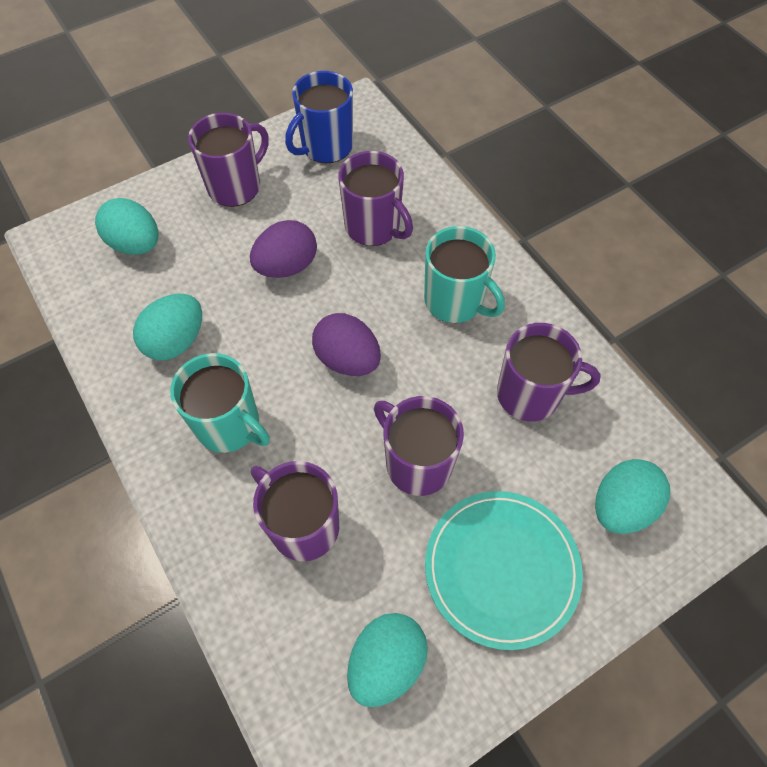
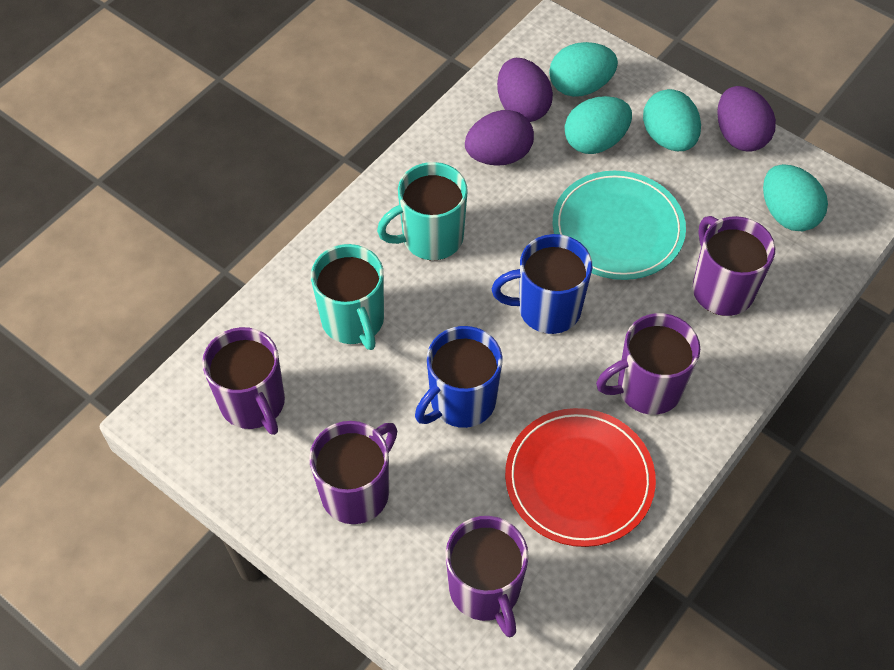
blue mug: 1 -> 2
purple egg: 2 -> 3
red plate: 0 -> 1

